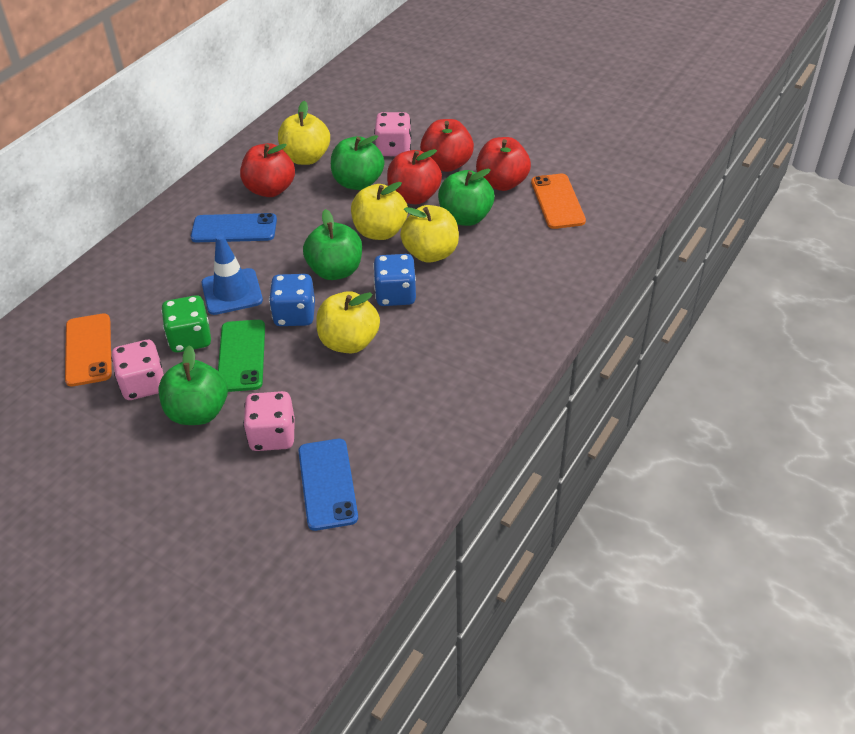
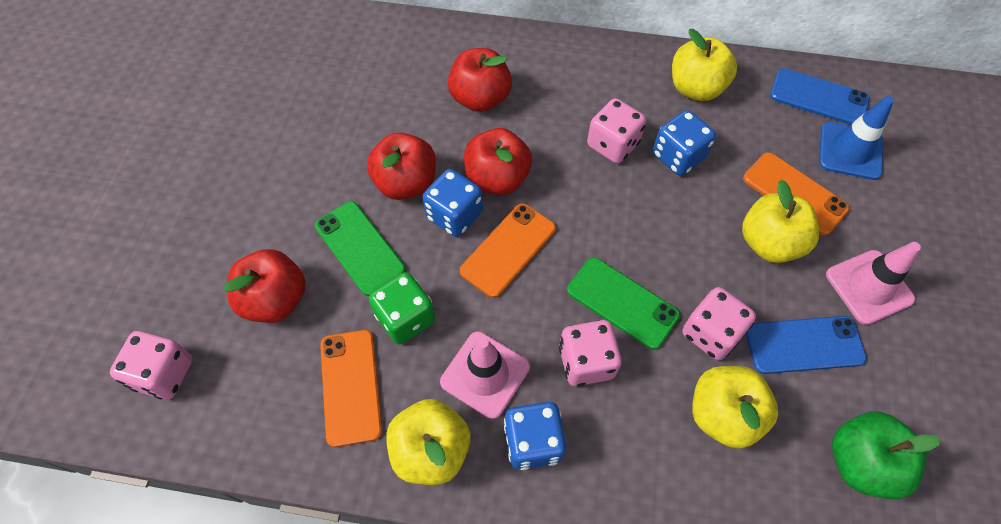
blue dice: 2 -> 3
green apple: 4 -> 1
green phone: 1 -> 2
orange phone: 2 -> 3
pink dice: 3 -> 4
pink traffic cone: 0 -> 2

